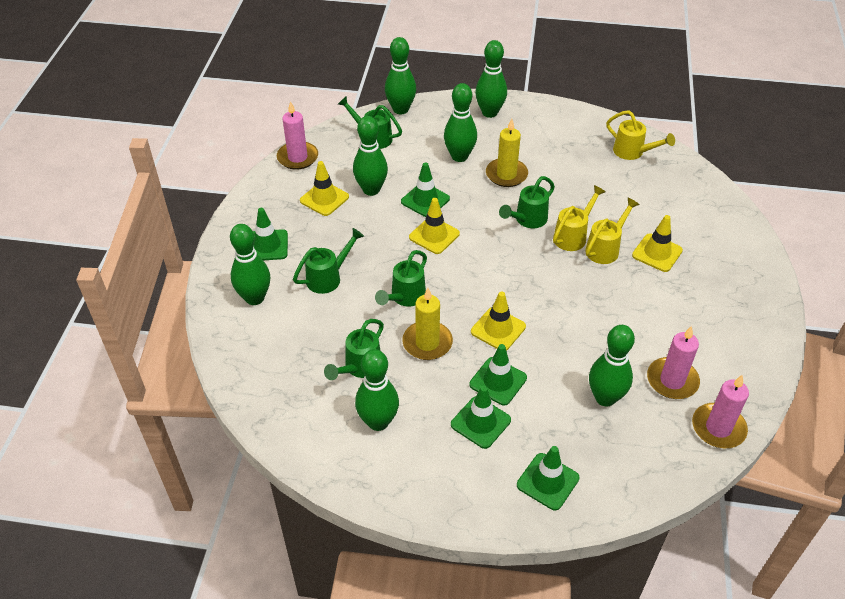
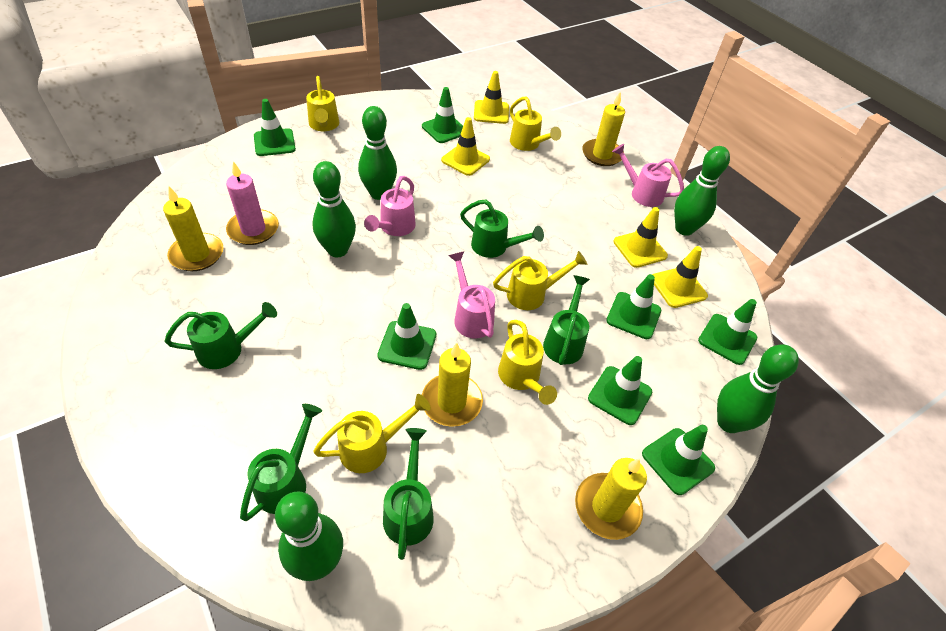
green bowling pin: 7 -> 5
green traffic cone: 5 -> 7
pink candle: 3 -> 1
pink watering can: 0 -> 3
yellow candle: 2 -> 4
yellow watering can: 3 -> 5

